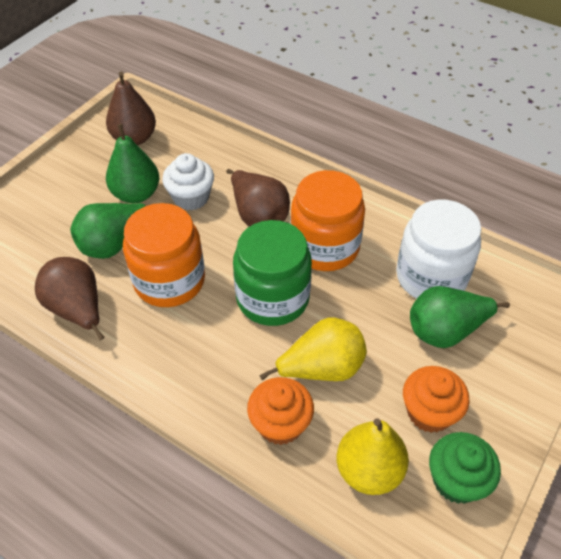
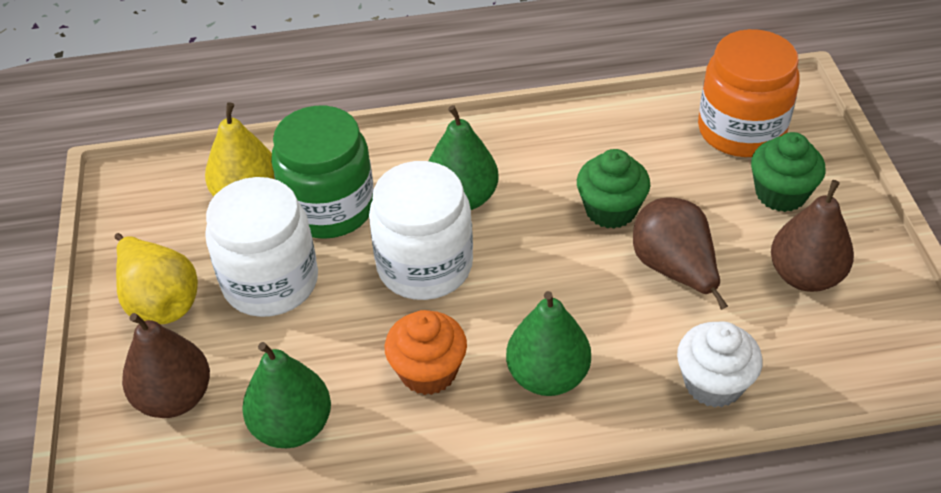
green cupcake: 1 -> 2
orange cupcake: 2 -> 1
orange jar: 2 -> 1
white jar: 1 -> 2

